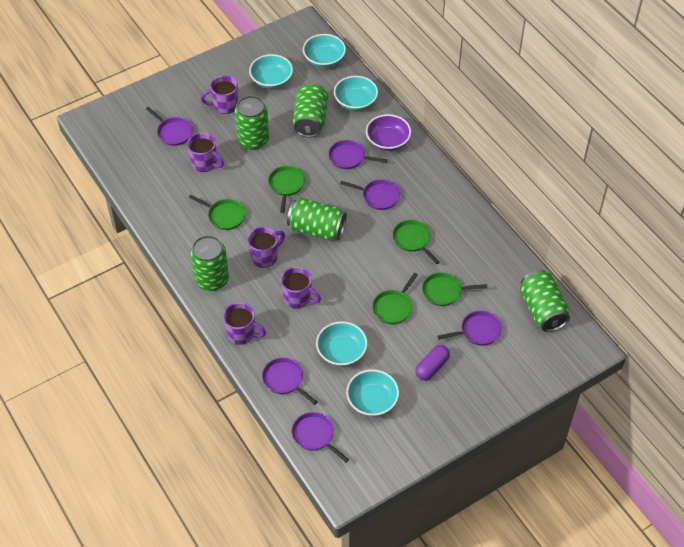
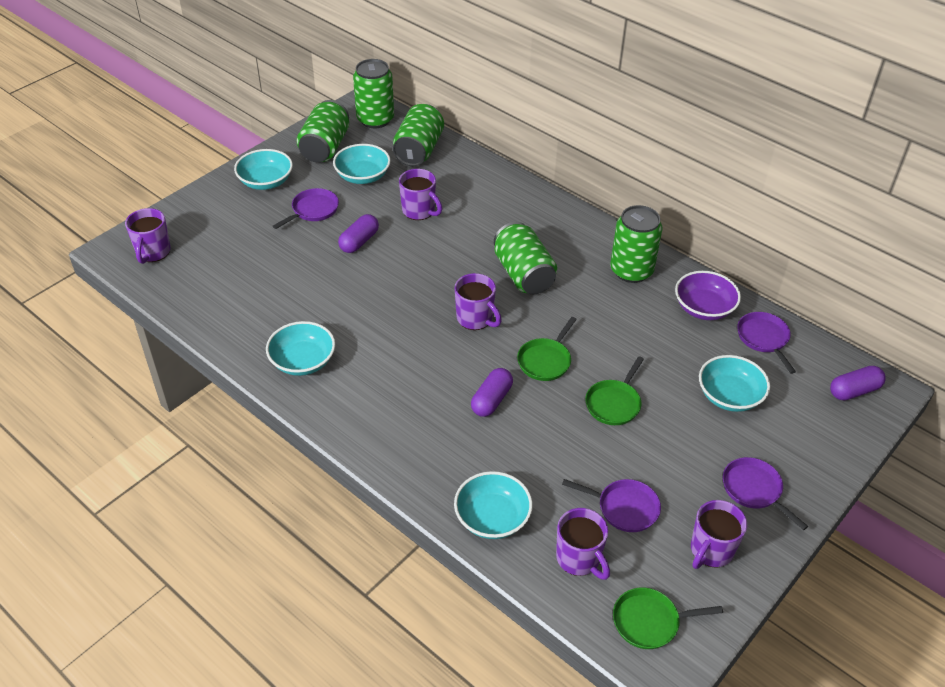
green pan: 5 -> 3
purple capsule: 1 -> 3
purple pan: 6 -> 4

